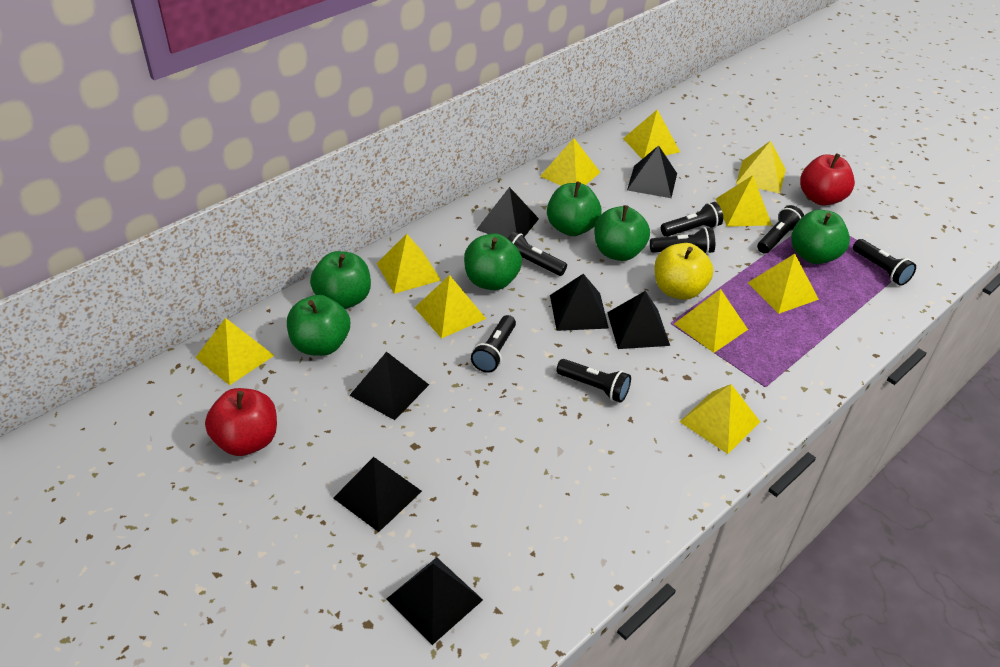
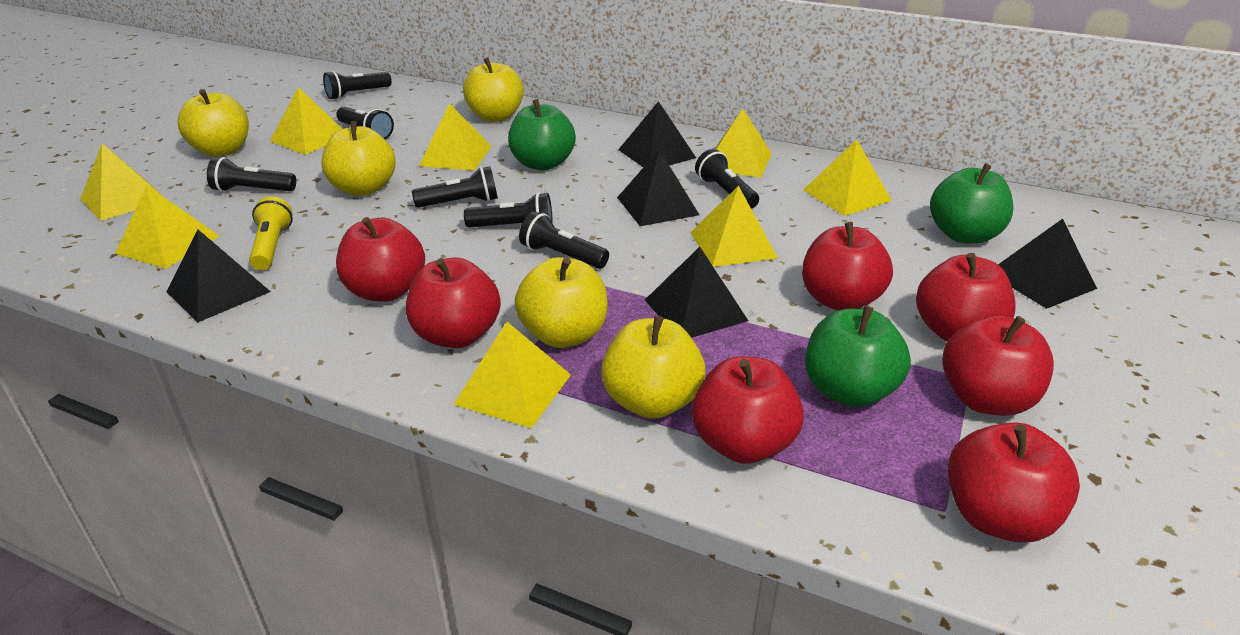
black pyramid: 7 -> 5
green apple: 6 -> 3
red apple: 2 -> 7
yellow apple: 1 -> 5
yellow flashlight: 0 -> 1
yellow pyramid: 10 -> 8

